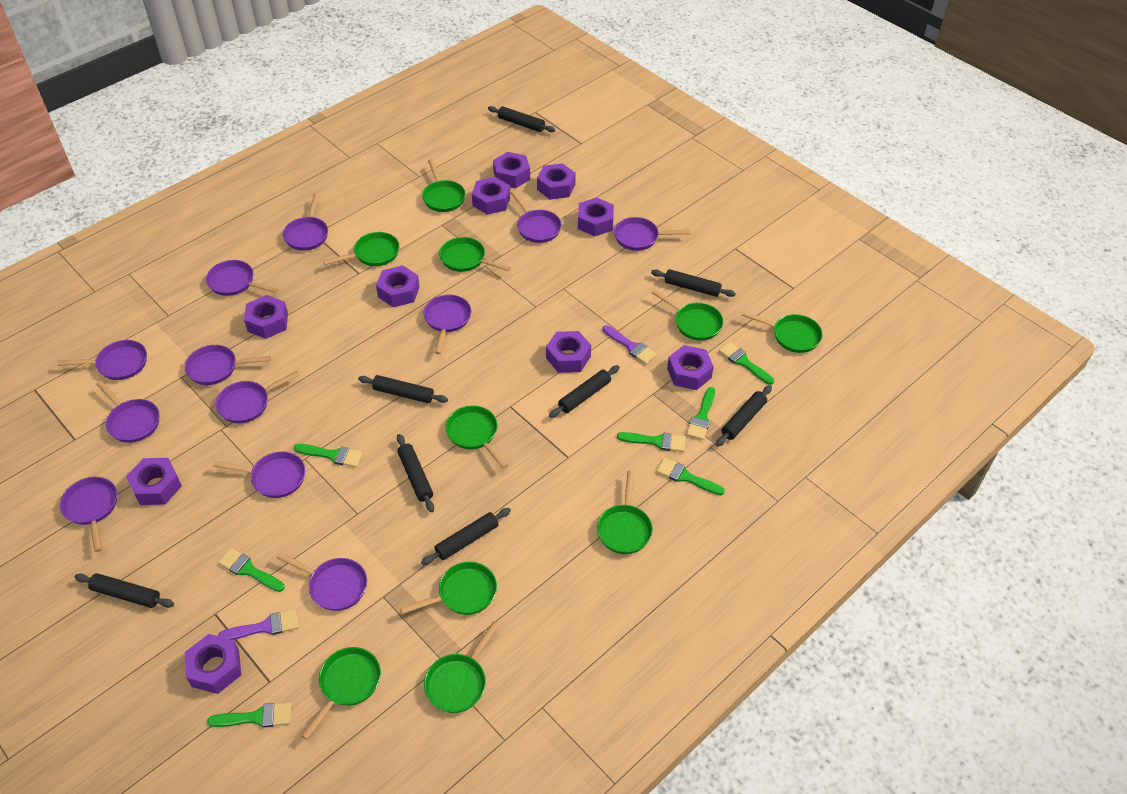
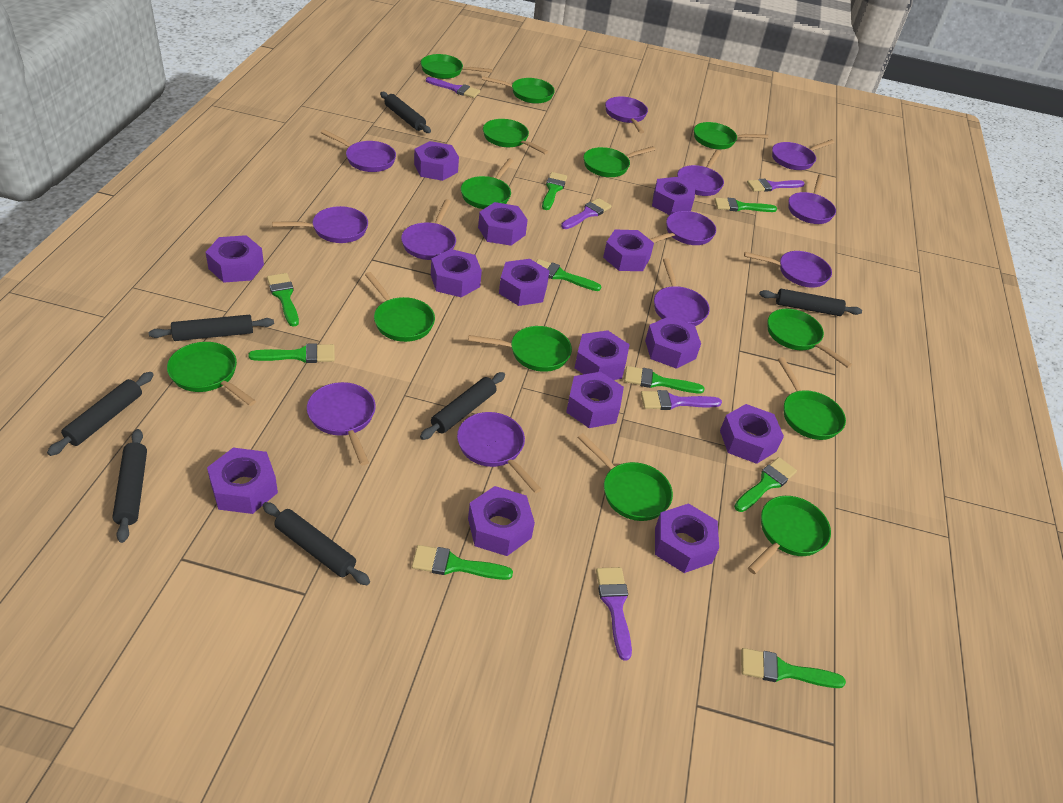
black rolling pin: 8 -> 7
green brush: 7 -> 9
green pan: 10 -> 13
purple brush: 2 -> 5
purple nut: 10 -> 14

